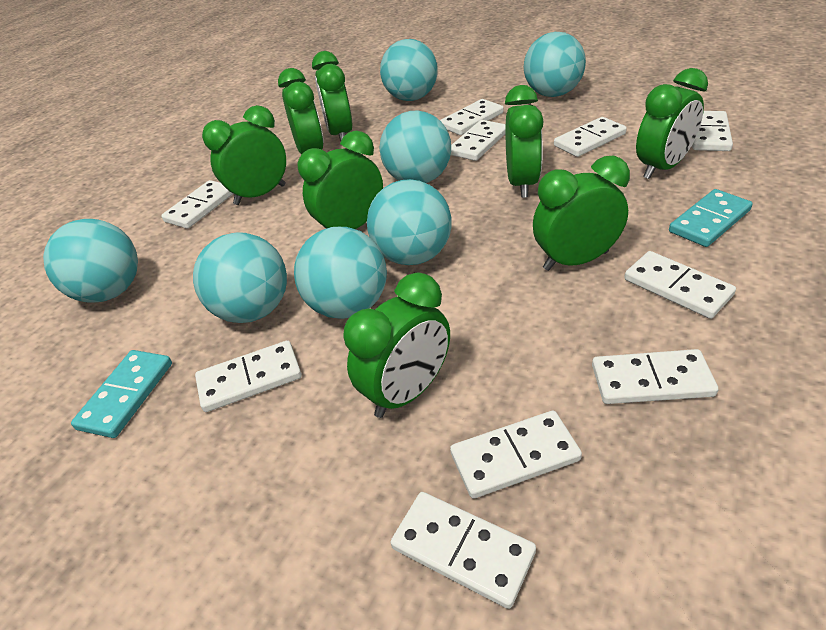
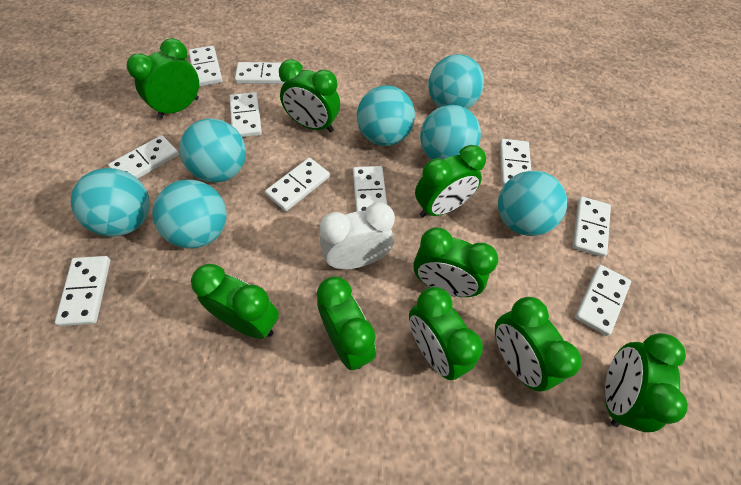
green clock: 8 -> 9
turquoise domino: 2 -> 0
white clock: 0 -> 1

